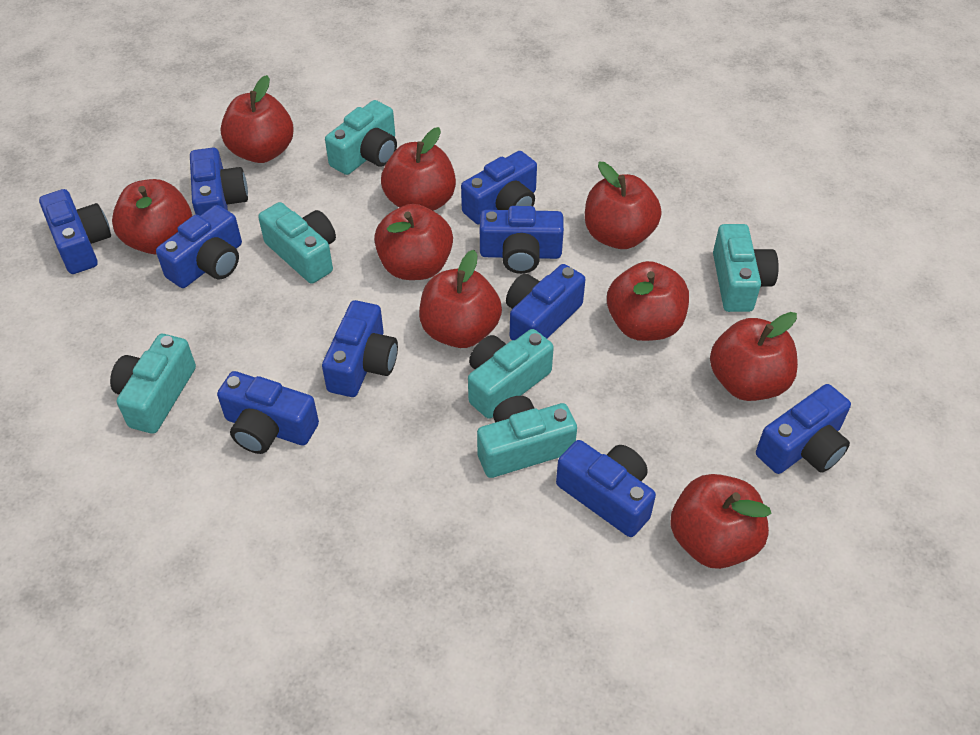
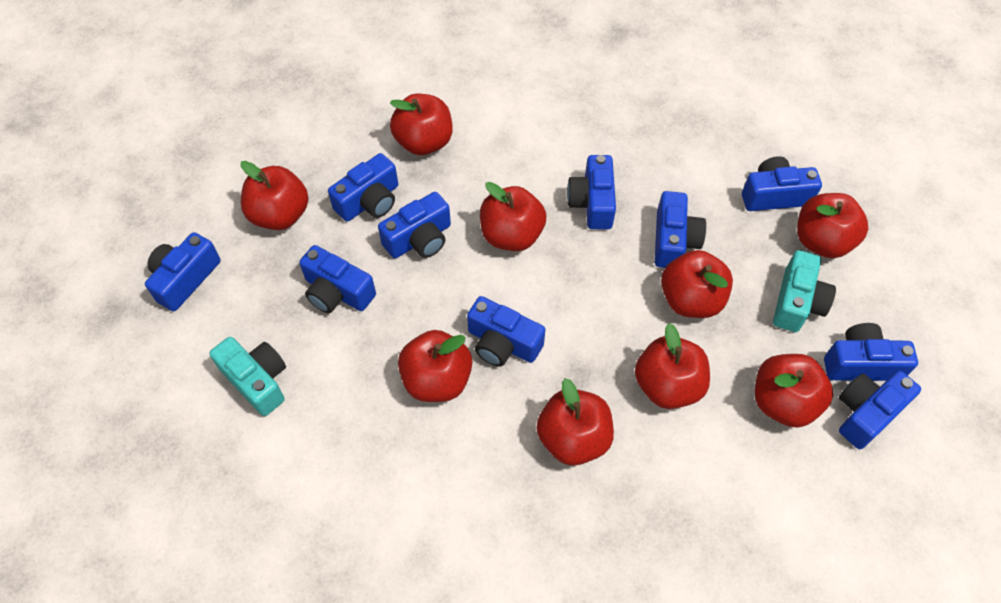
turquoise camera: 6 -> 2

